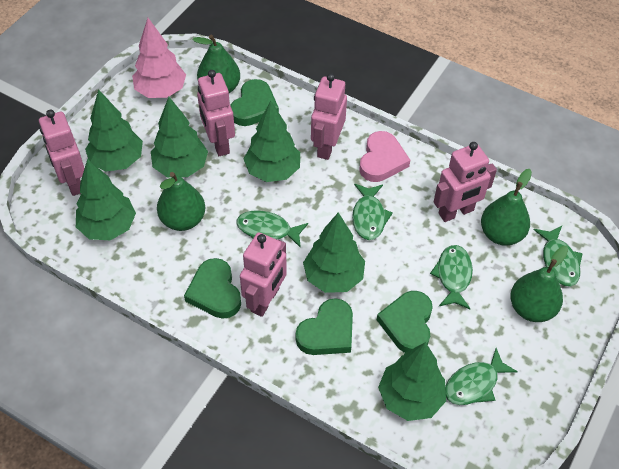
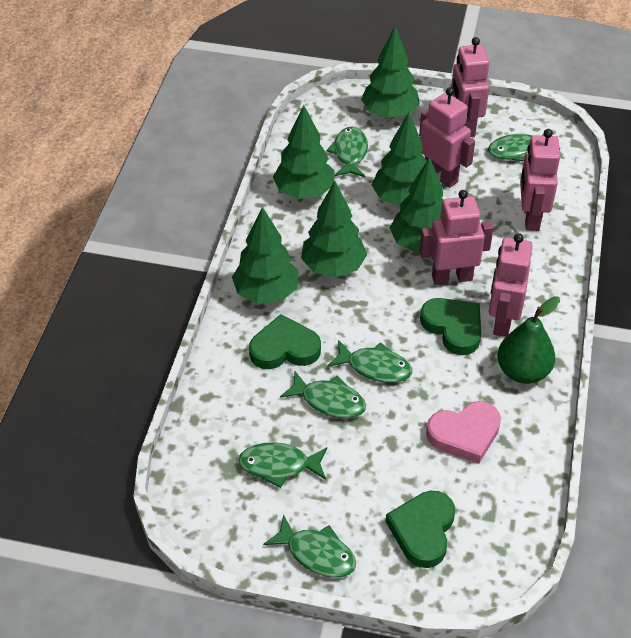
green fish: 5 -> 6
green heart: 4 -> 3
green pear: 4 -> 1
pink tree: 1 -> 0

